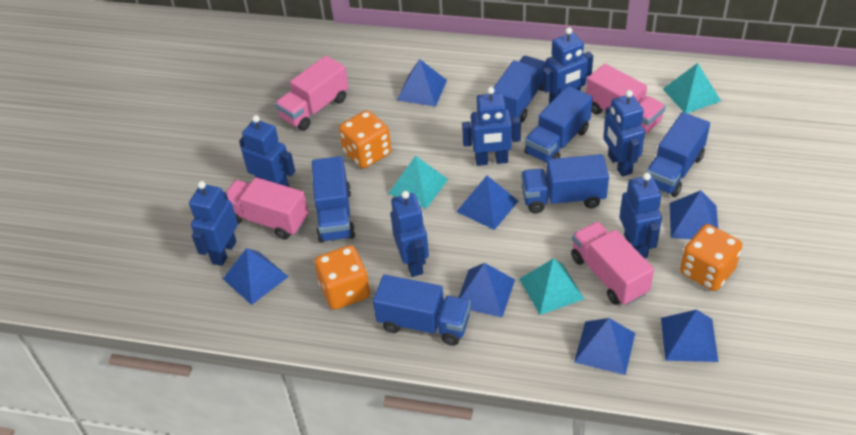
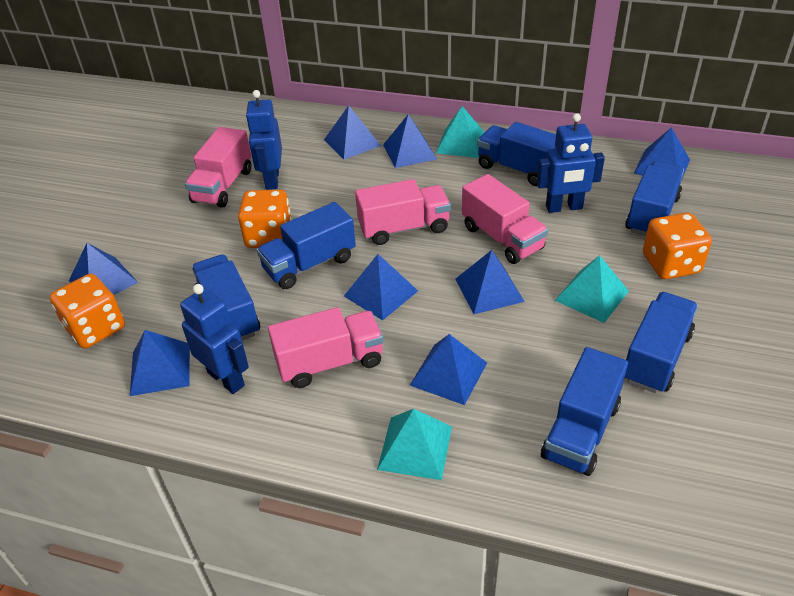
blue pyramid: 7 -> 8
blue robot: 7 -> 3

